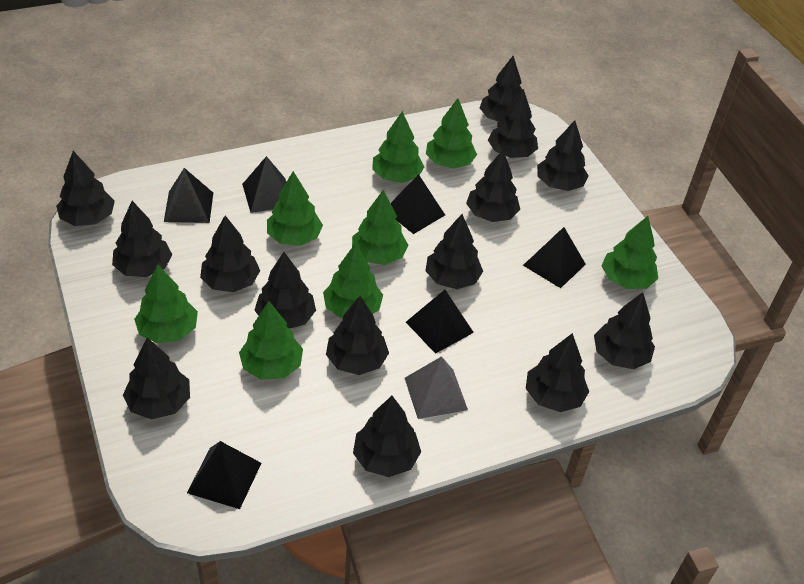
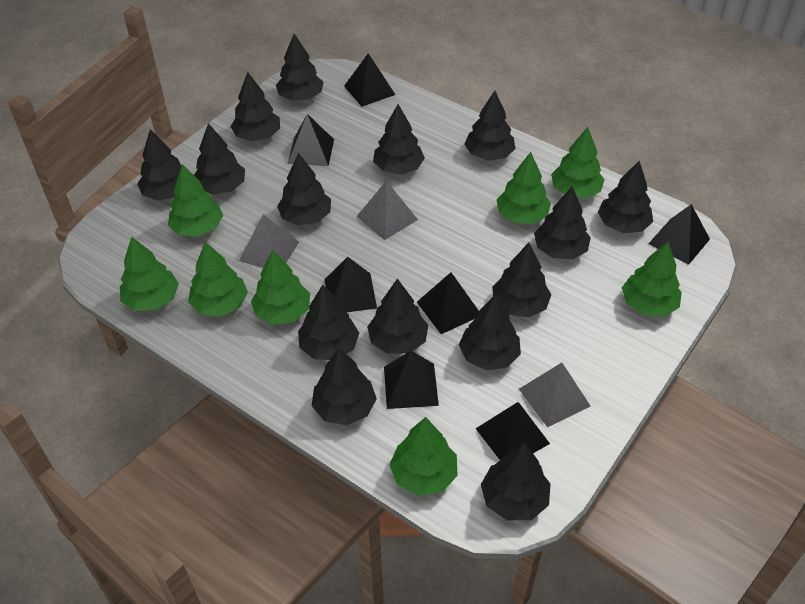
black pyramid: 6 -> 7
black tree: 14 -> 15
grey pyramid: 1 -> 3

